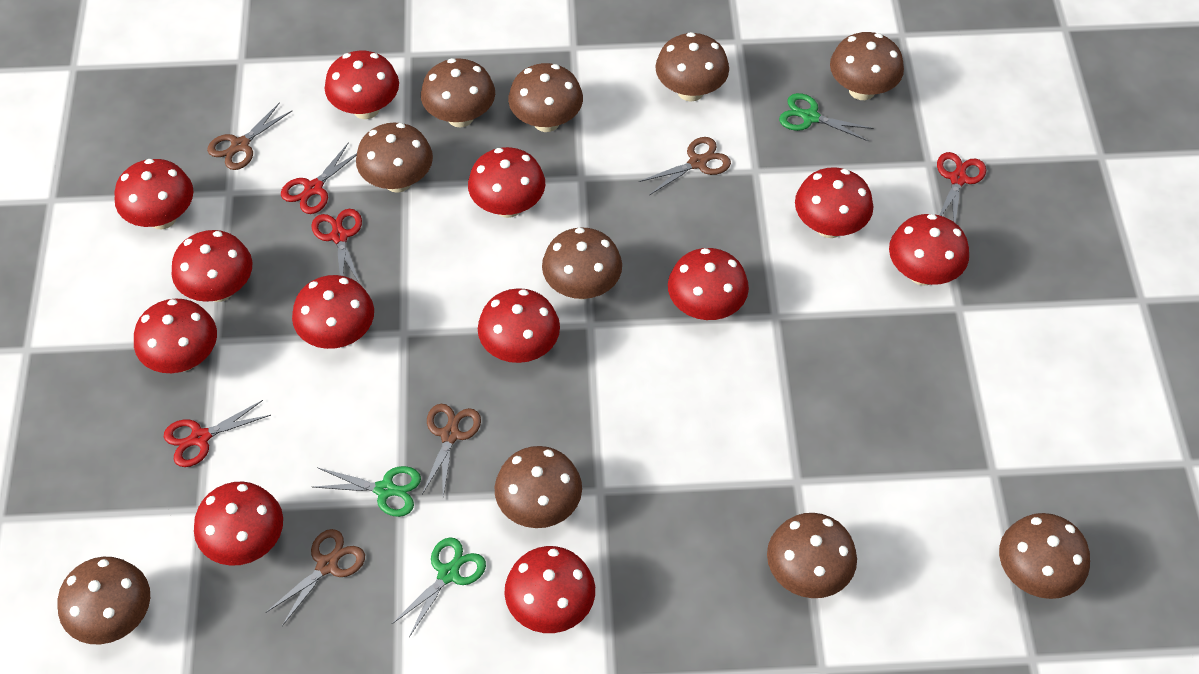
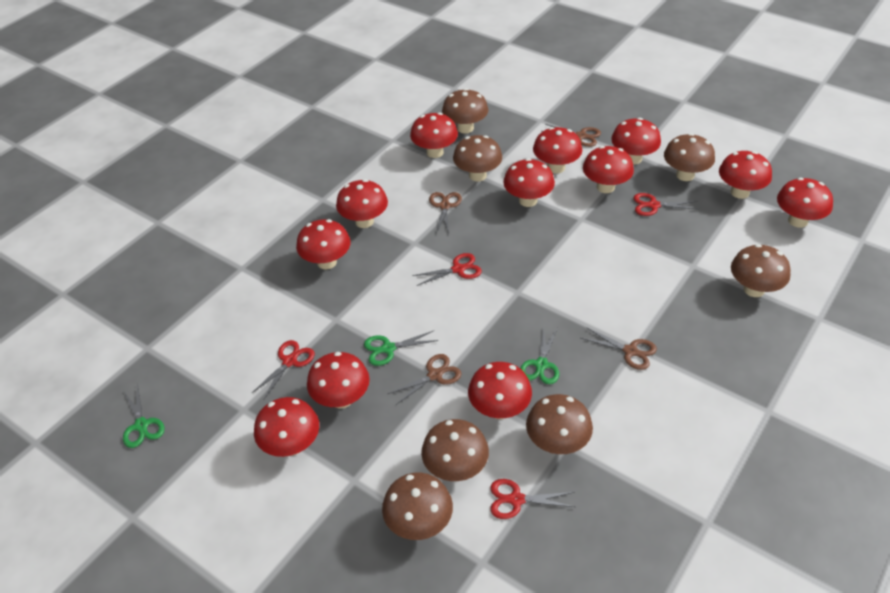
brown mushroom: 10 -> 7

